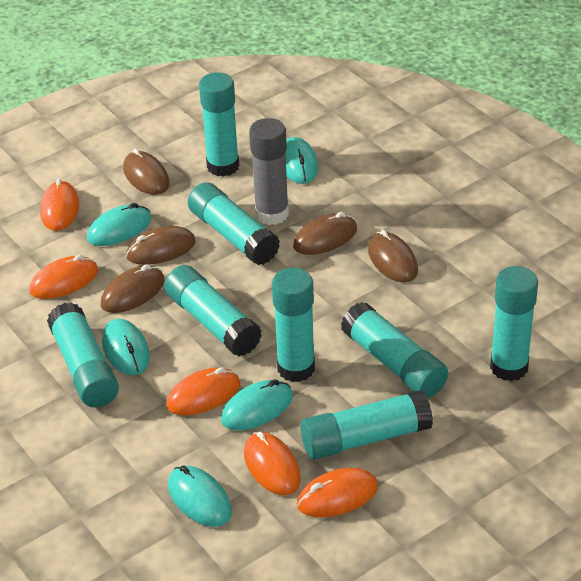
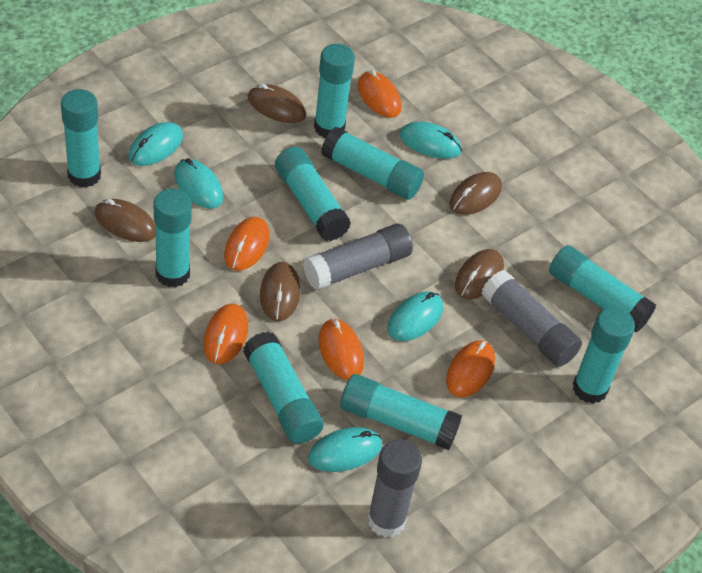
grey glue stick: 1 -> 3
turquoise glue stick: 8 -> 9

